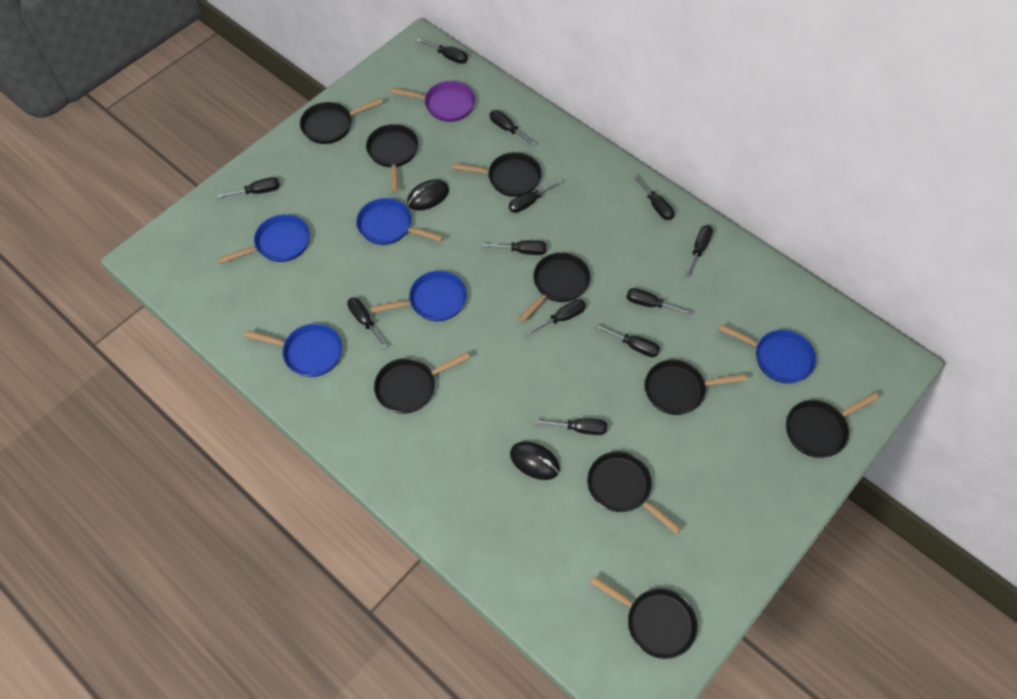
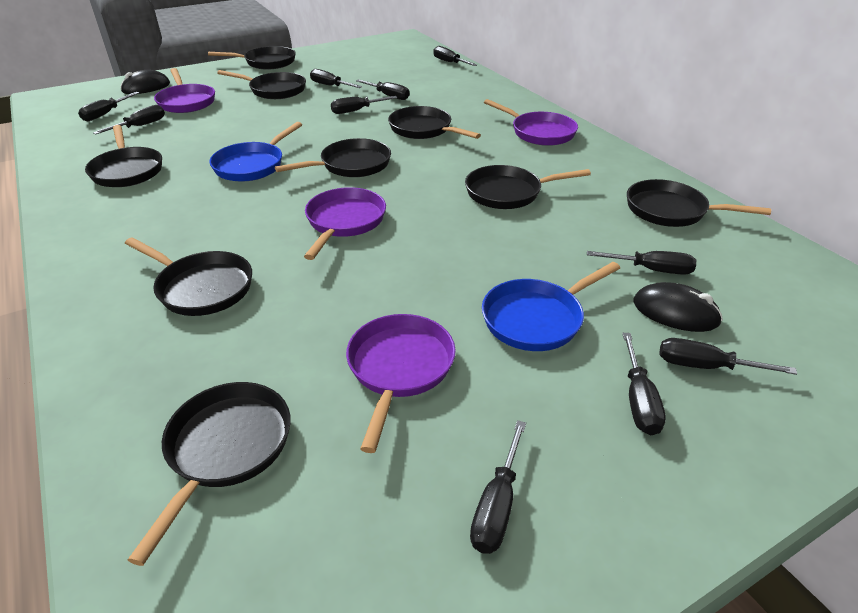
black screwdriver: 12 -> 10
blue pan: 5 -> 2
purple pan: 1 -> 4

